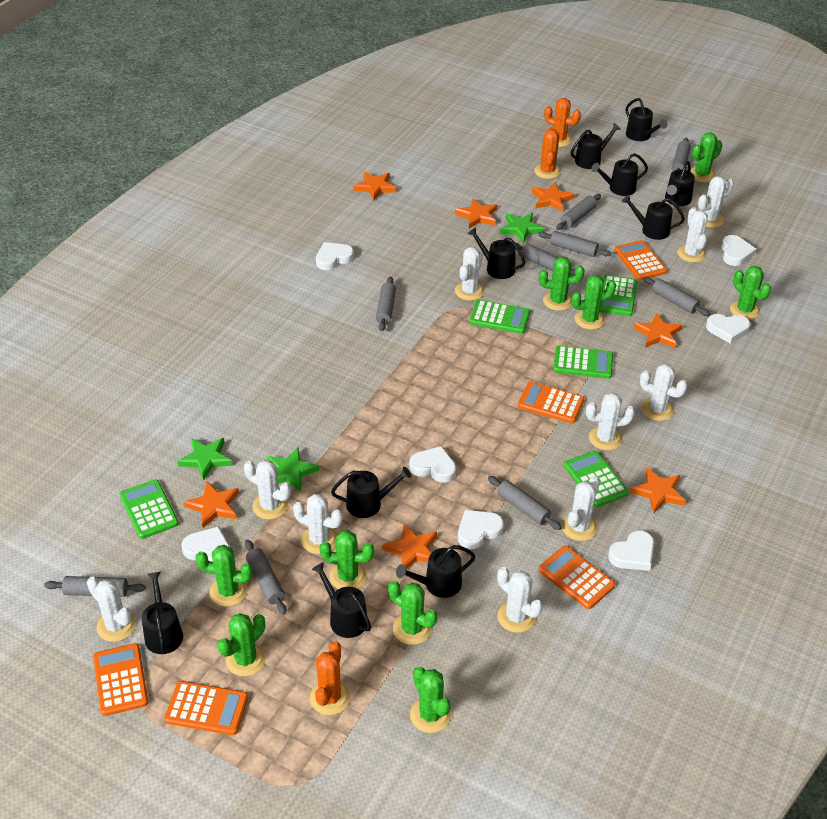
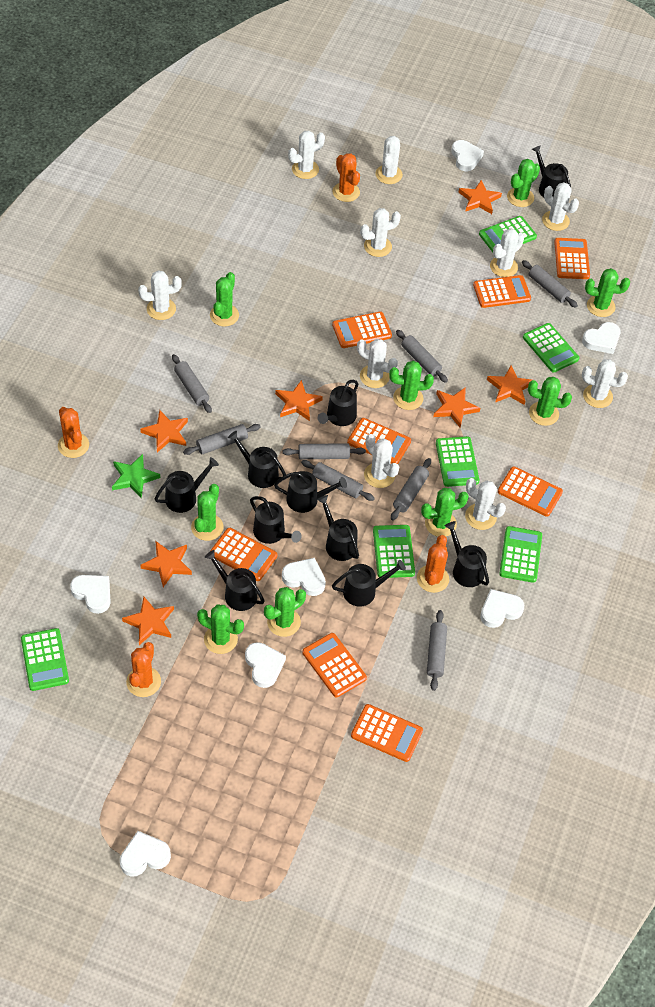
green calculator: 5 -> 6
green star: 3 -> 1
grey rolling pin: 9 -> 8
orange cactus: 3 -> 4
orange calculator: 5 -> 8

